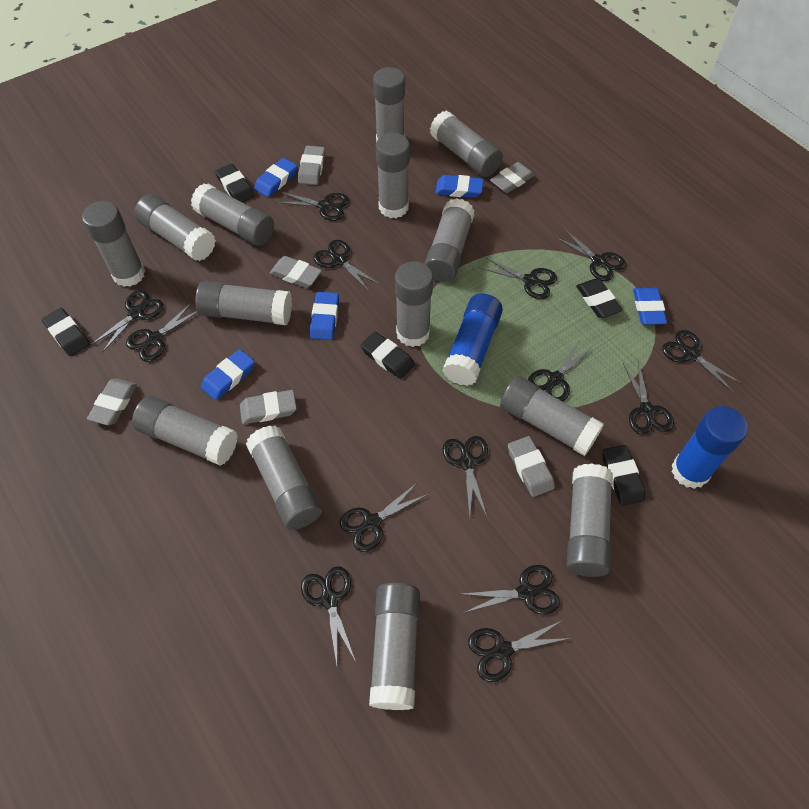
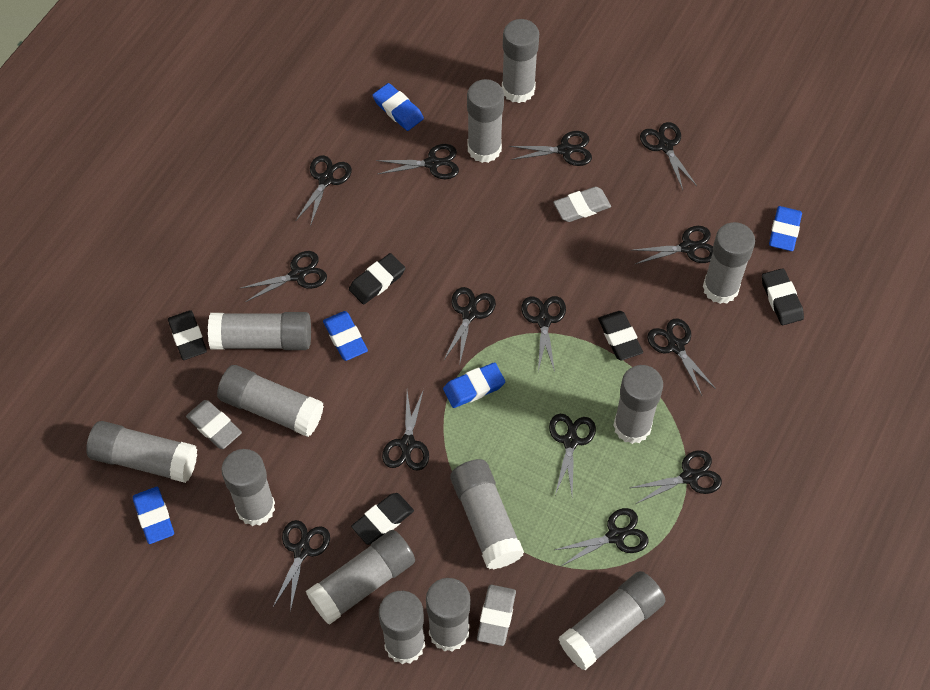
blue glue stick: 2 -> 0
grey eraser: 6 -> 3
grey glue stick: 14 -> 13

